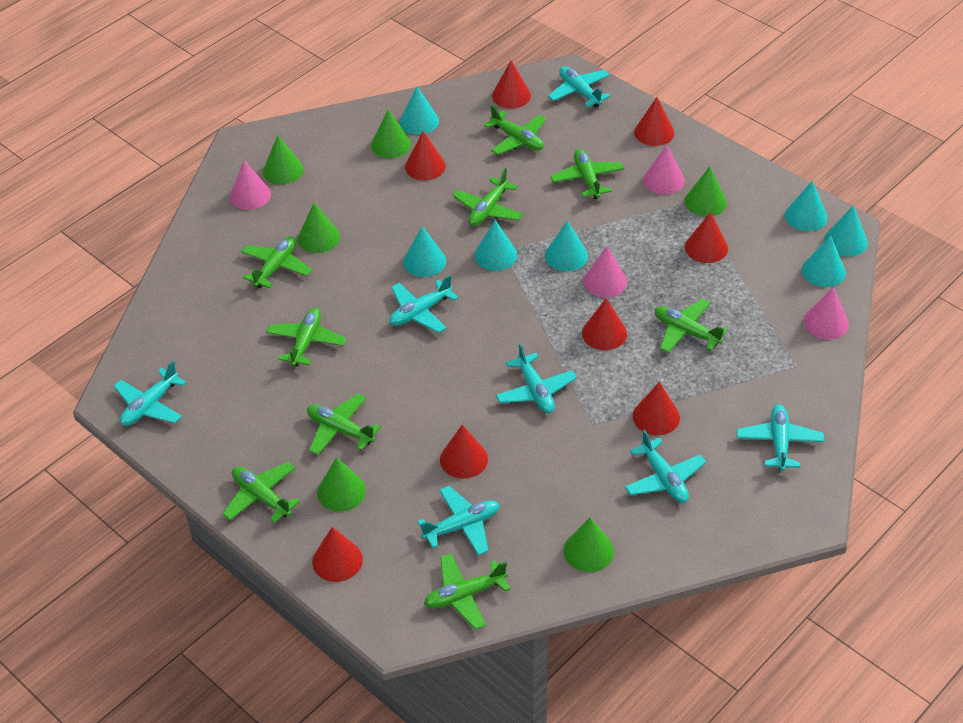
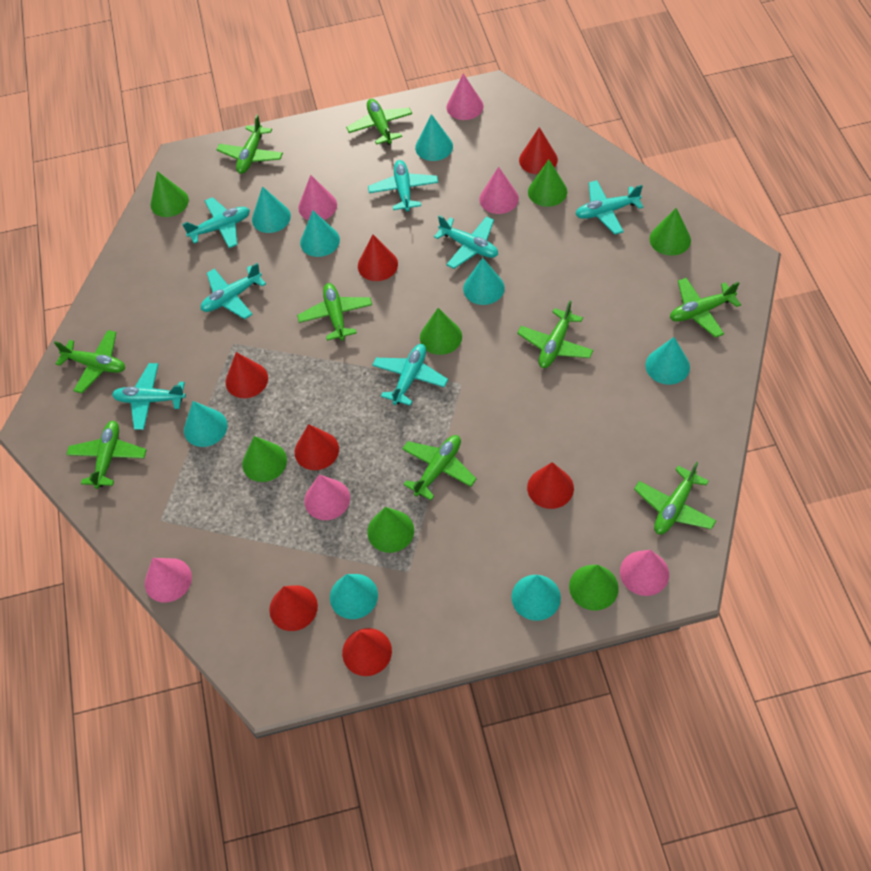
green cone: 6 -> 7
pink cone: 4 -> 6
red cone: 8 -> 7
turquoise cone: 7 -> 8

